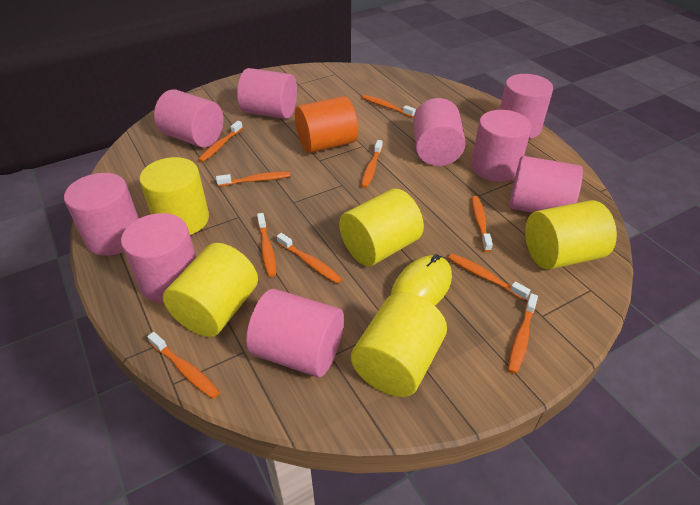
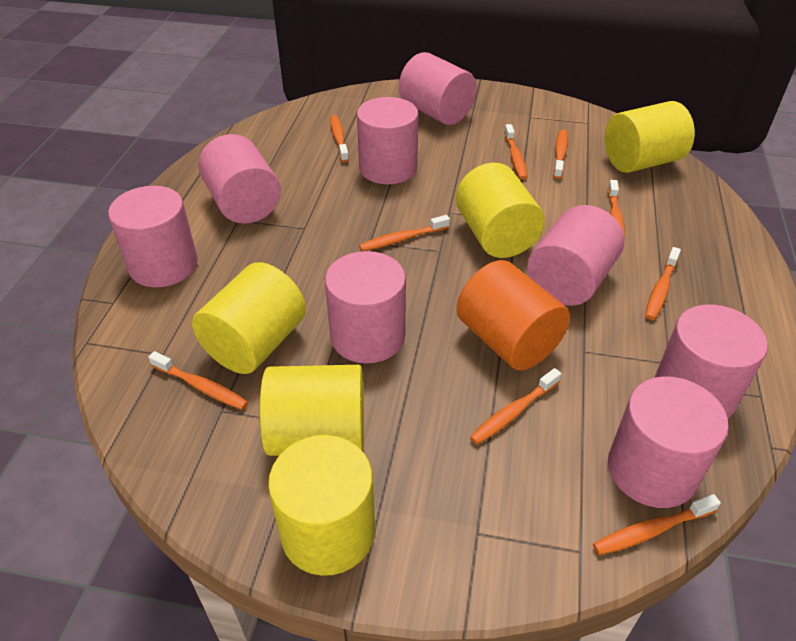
orange toothbrush: 10 -> 9
pink cylinder: 9 -> 8
yellow mouse: 1 -> 0

